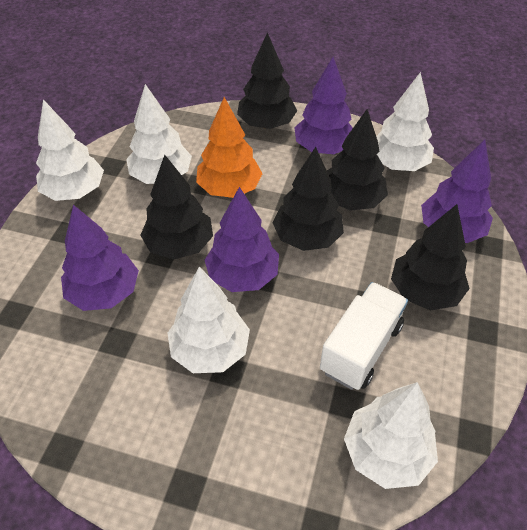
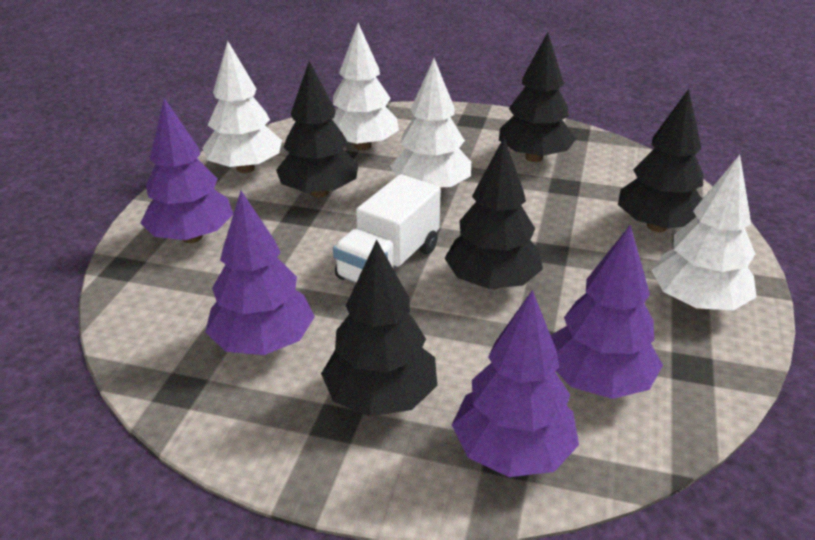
orange tree: 1 -> 0
white tree: 5 -> 4

